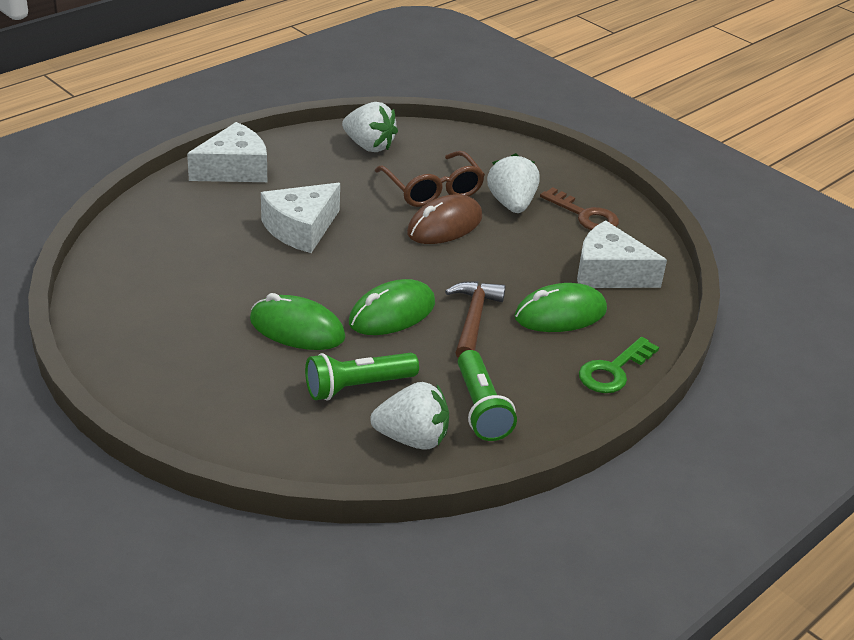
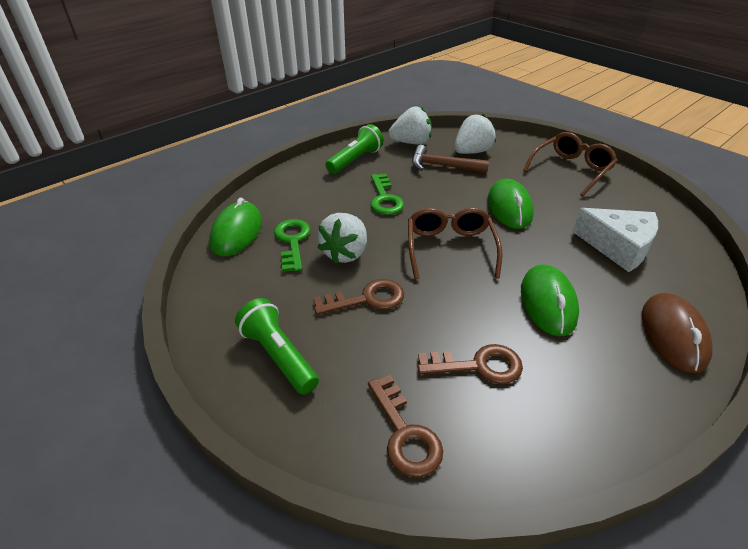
brown glasses: 1 -> 2
brown key: 1 -> 3
green key: 1 -> 2
white cheese: 3 -> 1

